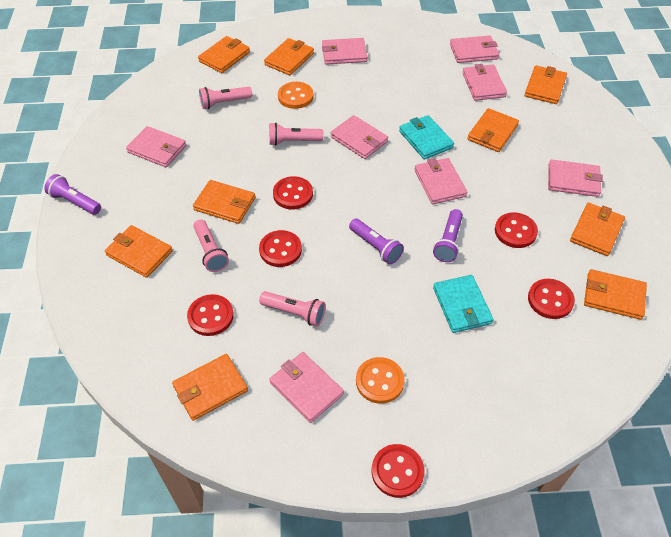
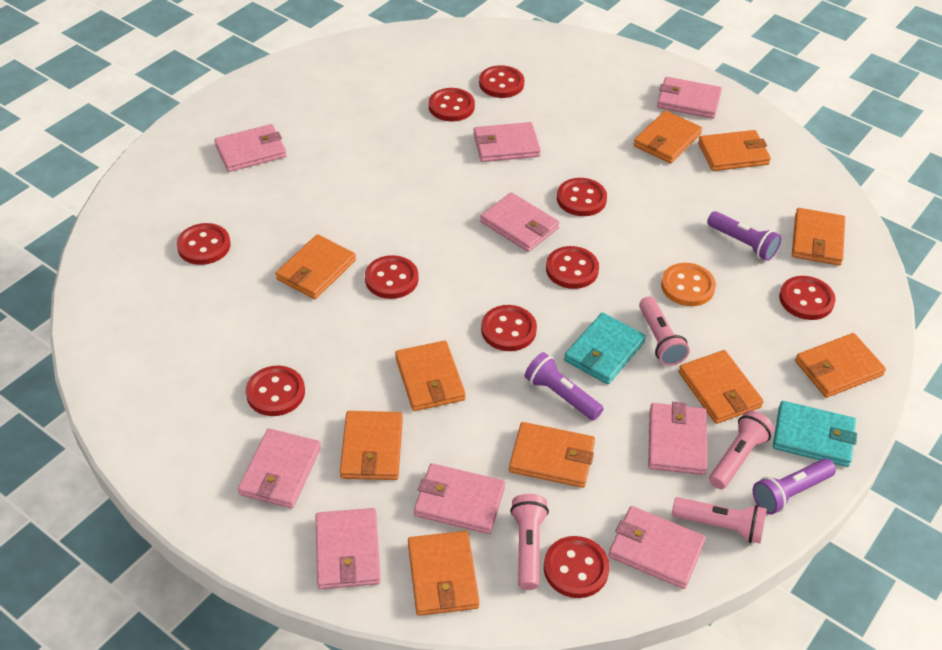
orange button: 2 -> 1
orange wallet: 9 -> 10
pink wallet: 8 -> 9
red button: 6 -> 10

